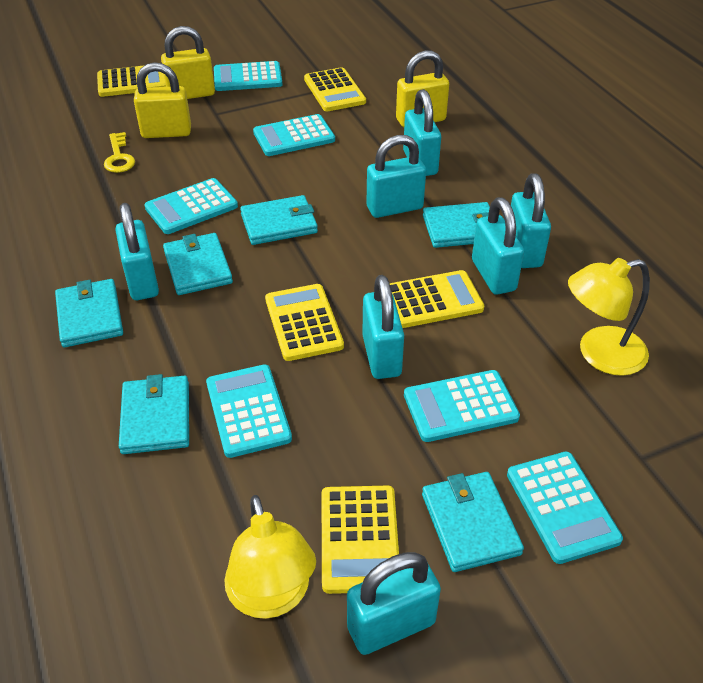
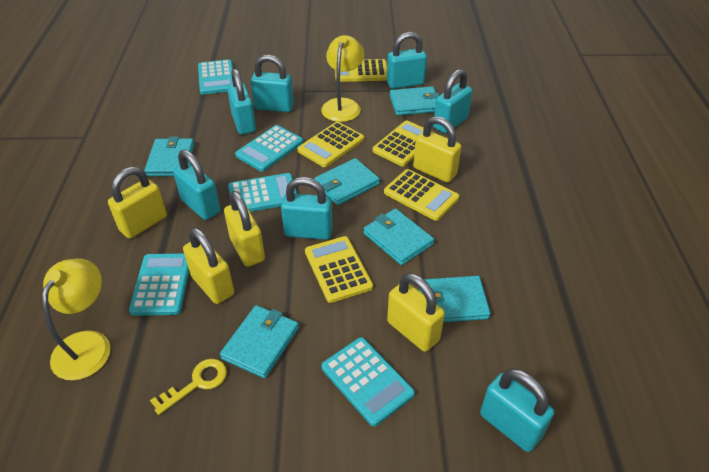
turquoise calculator: 6 -> 5
yellow padlock: 3 -> 5

